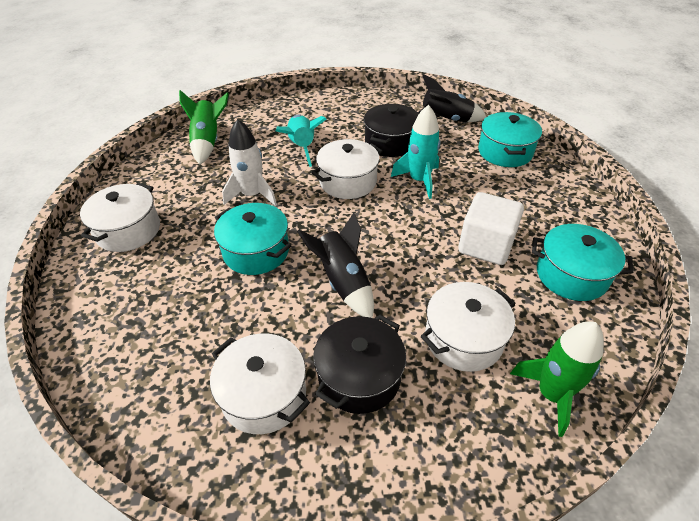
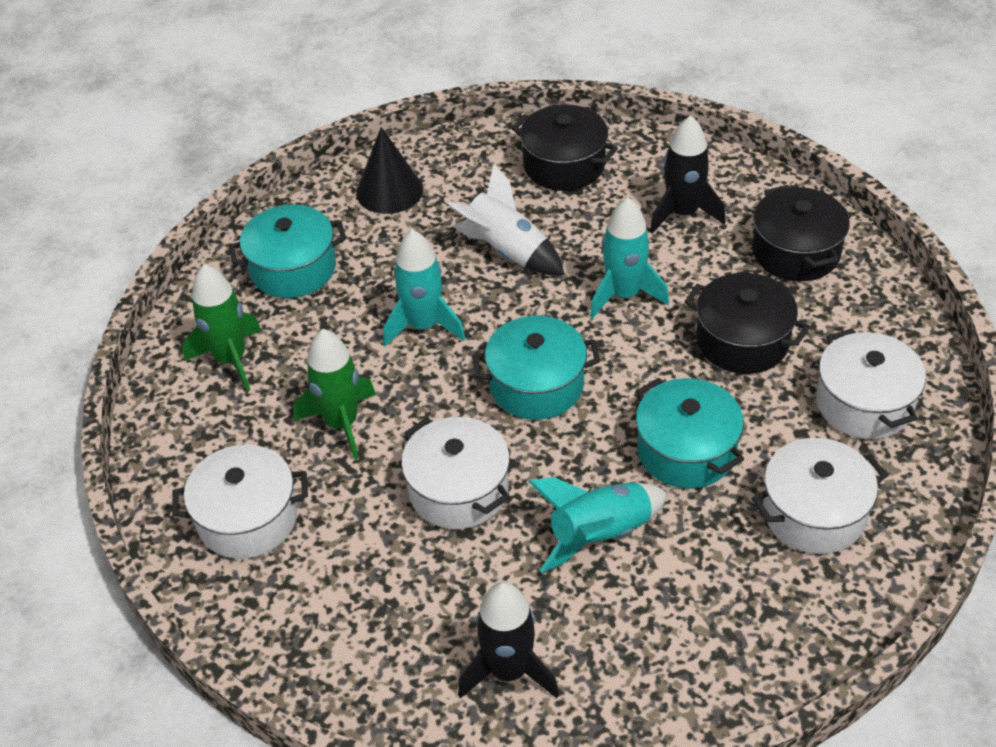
black cone: 0 -> 1
black pot: 2 -> 3
turquoise rocket: 2 -> 3
white cube: 1 -> 0

